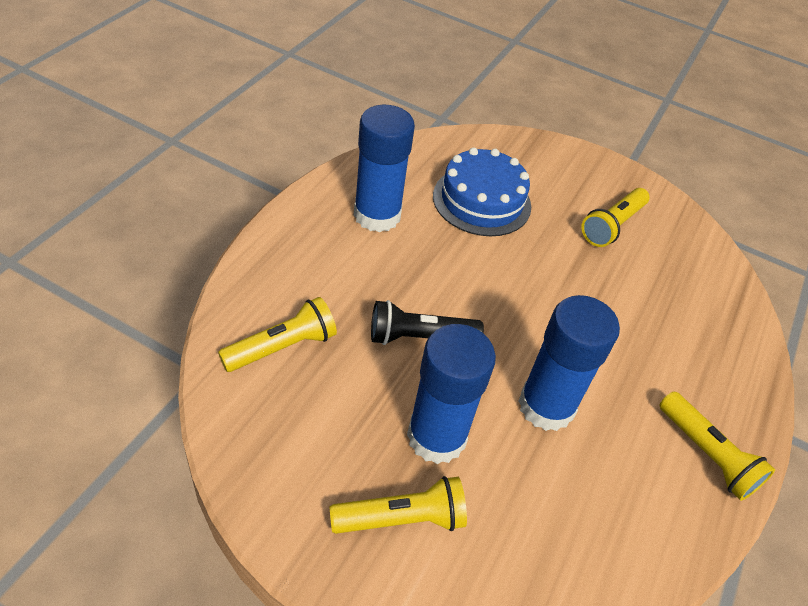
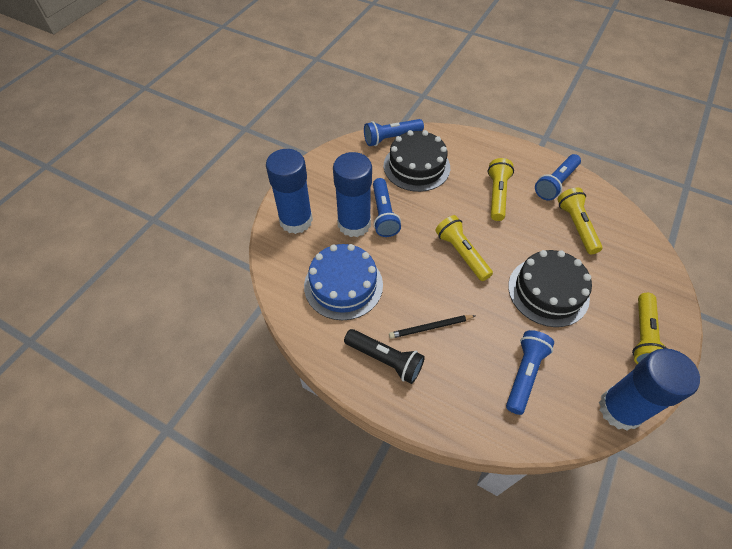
black cake: 0 -> 2
black pencil: 0 -> 1
blue flashlight: 0 -> 4

